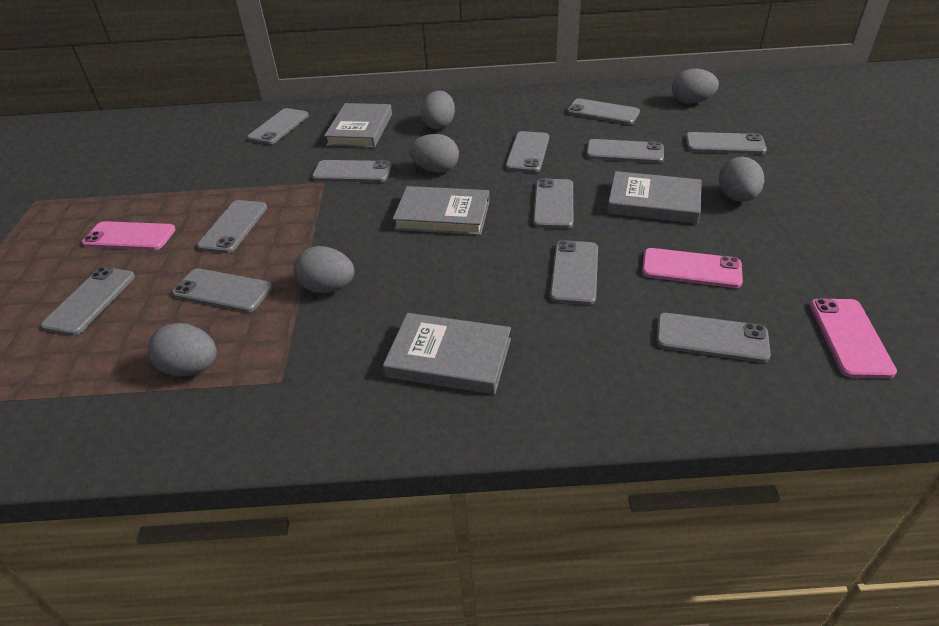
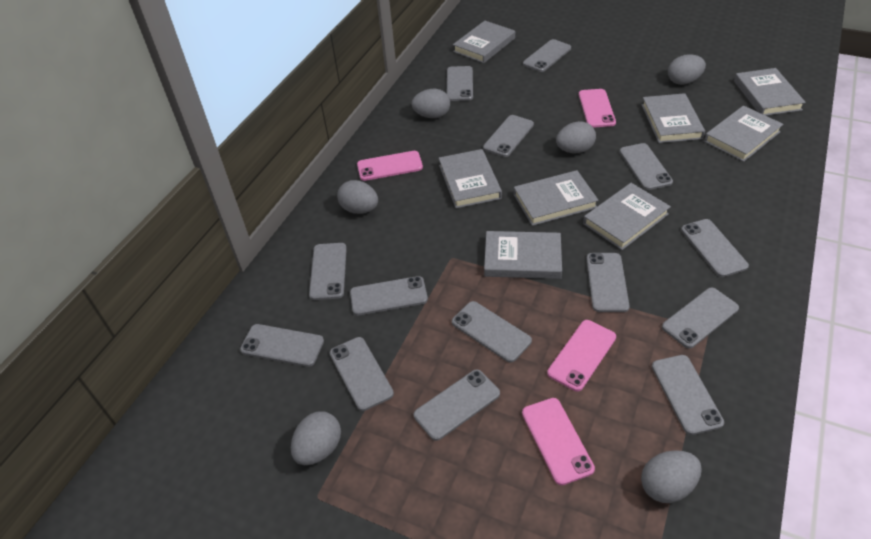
grey book: 4 -> 8
grey phone: 12 -> 14
pink phone: 3 -> 4

